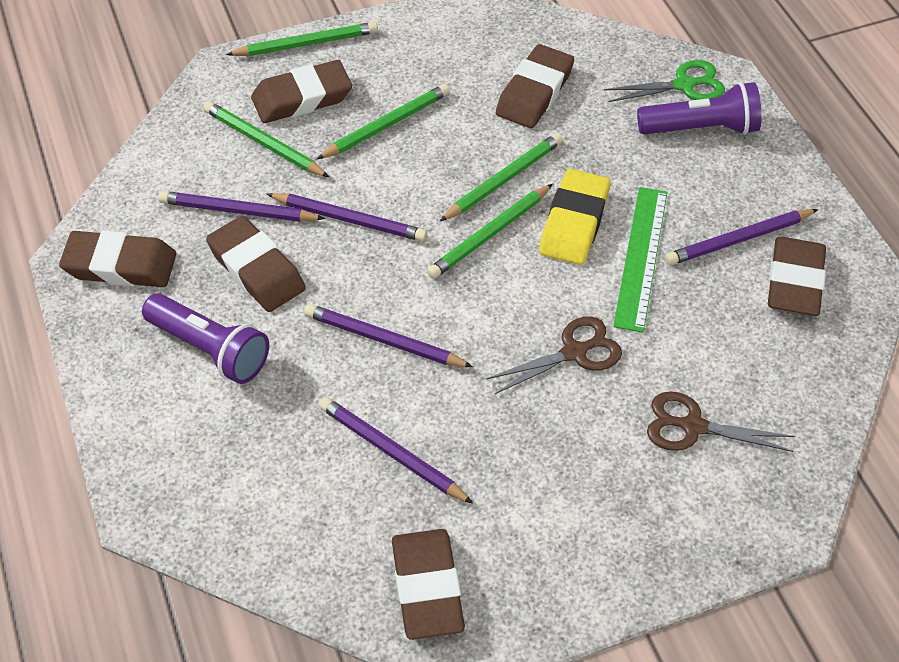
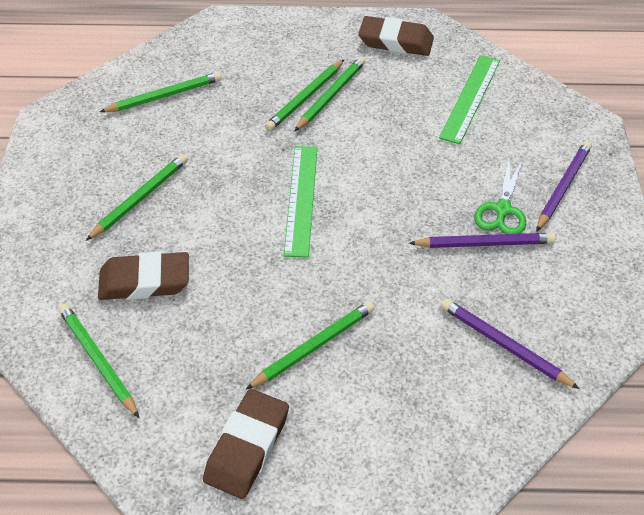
brown eraser: 6 -> 3
brown scissors: 2 -> 0
green pencil: 5 -> 6
green ruler: 1 -> 2
purple flashlight: 2 -> 0
purple pencil: 5 -> 3
yellow eraser: 1 -> 0

